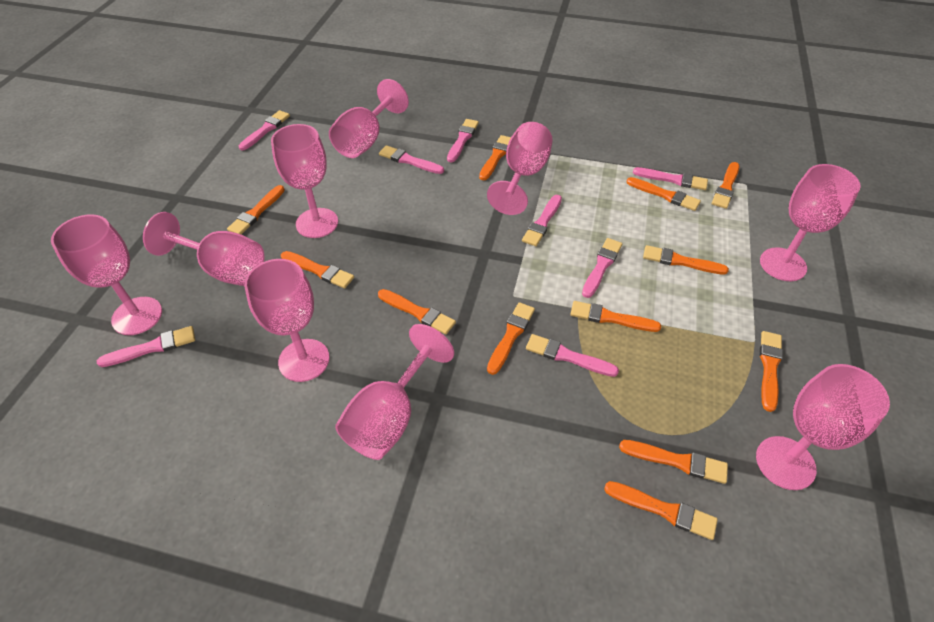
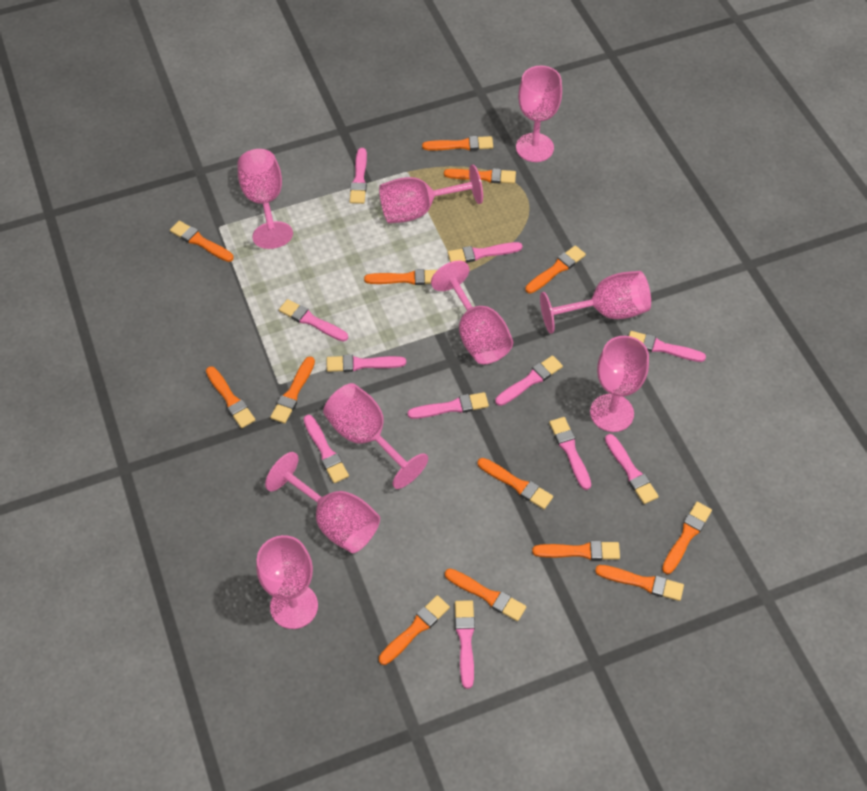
orange brush: 12 -> 13
pink brush: 8 -> 11

